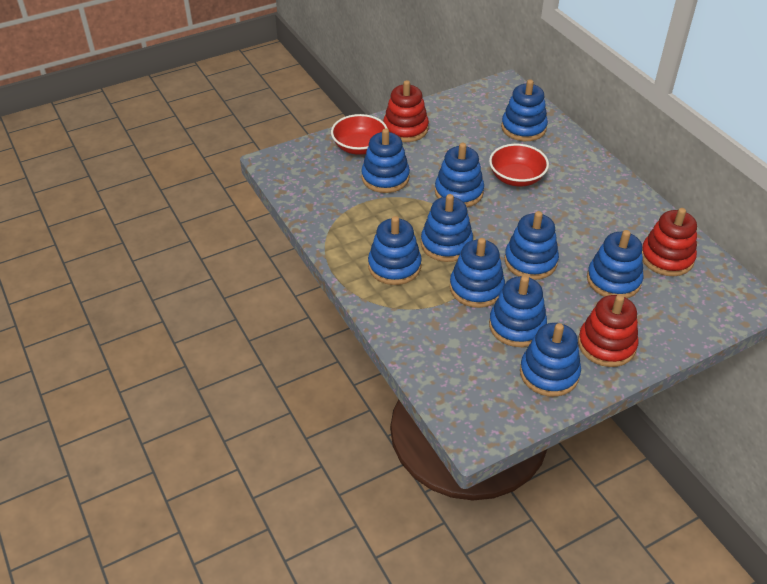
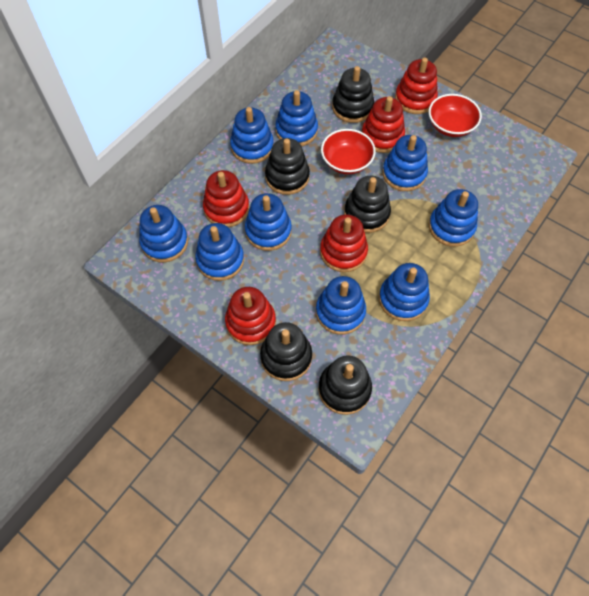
black stacking toy: 0 -> 5
blue stacking toy: 10 -> 9
red stacking toy: 3 -> 5

